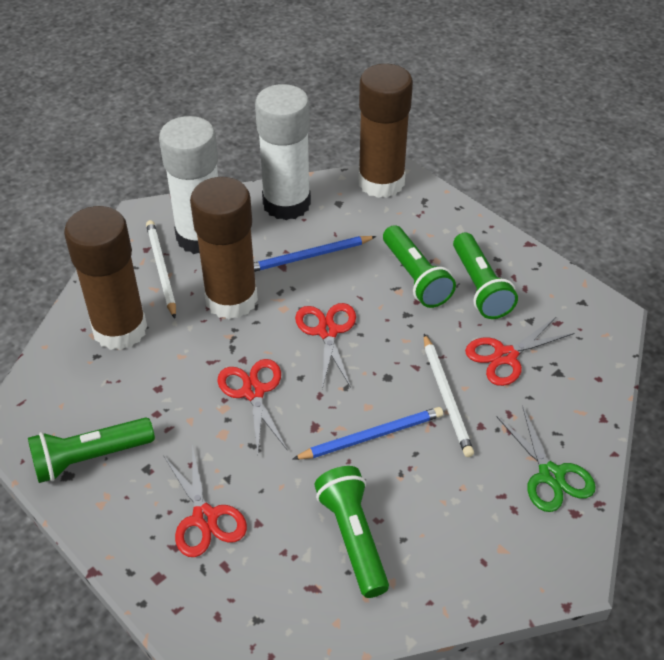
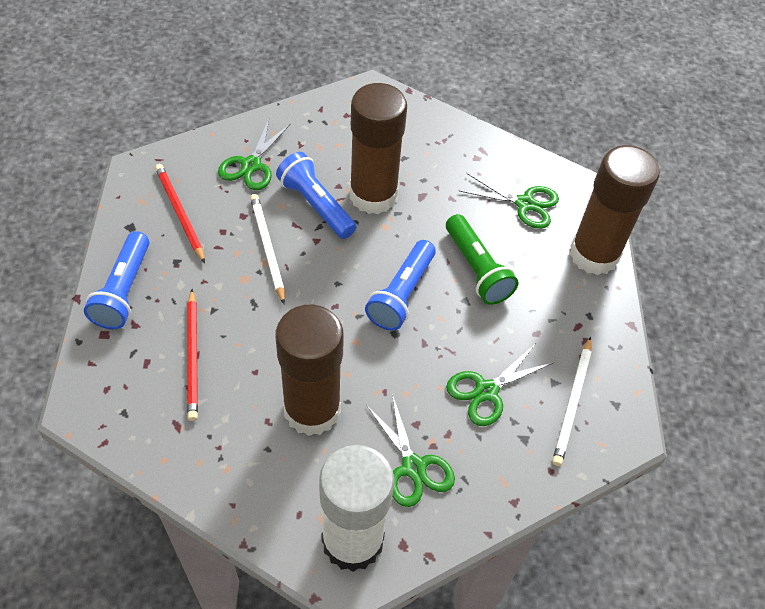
blue flashlight: 0 -> 3
blue pencil: 2 -> 0
green flashlight: 4 -> 1
green scissors: 1 -> 4
red pencil: 0 -> 2
red scissors: 4 -> 0
white glue stick: 2 -> 1

